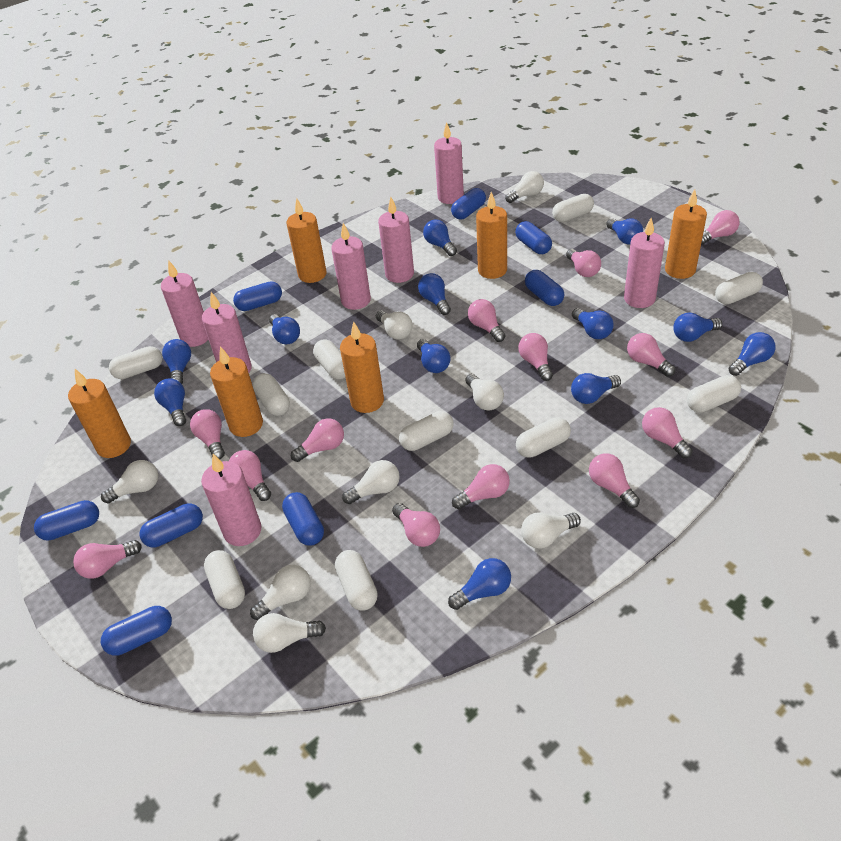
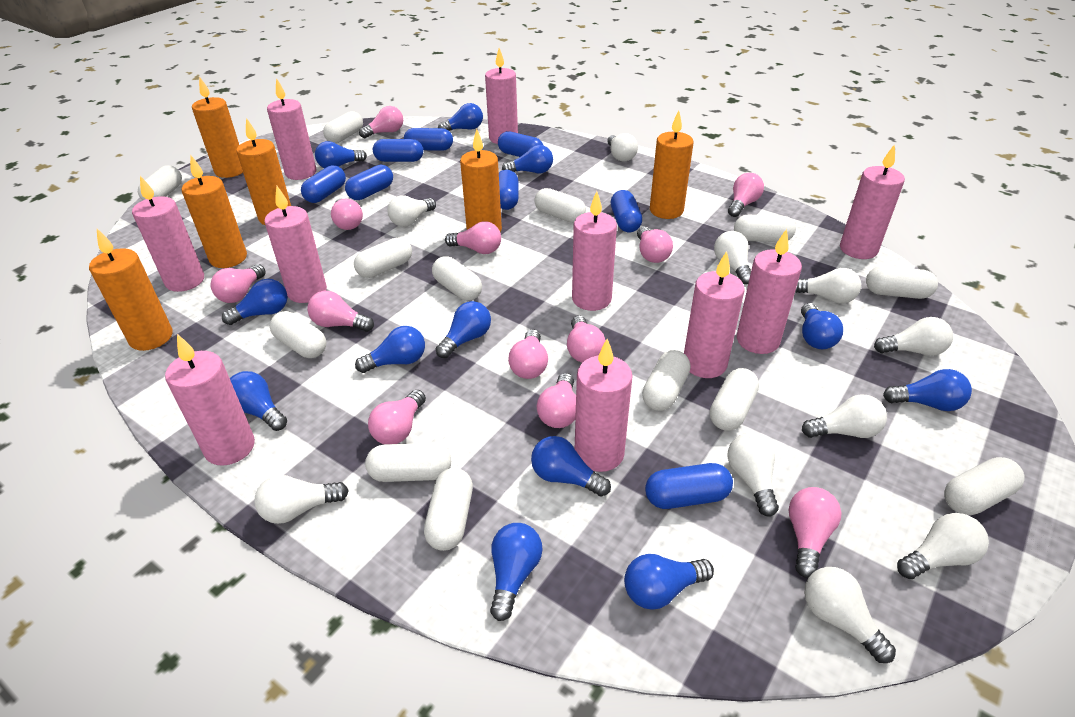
pink candle: 7 -> 10
pink light bulb: 13 -> 12
white capsule: 10 -> 13
white light bulb: 8 -> 10

